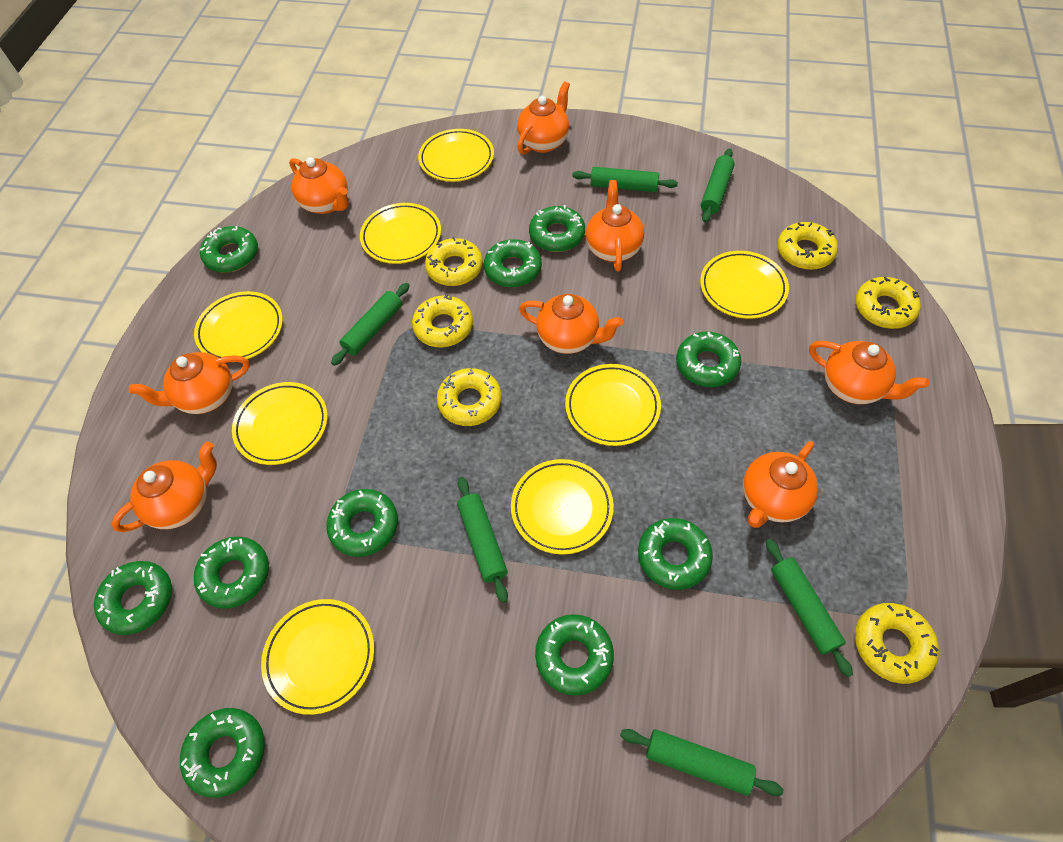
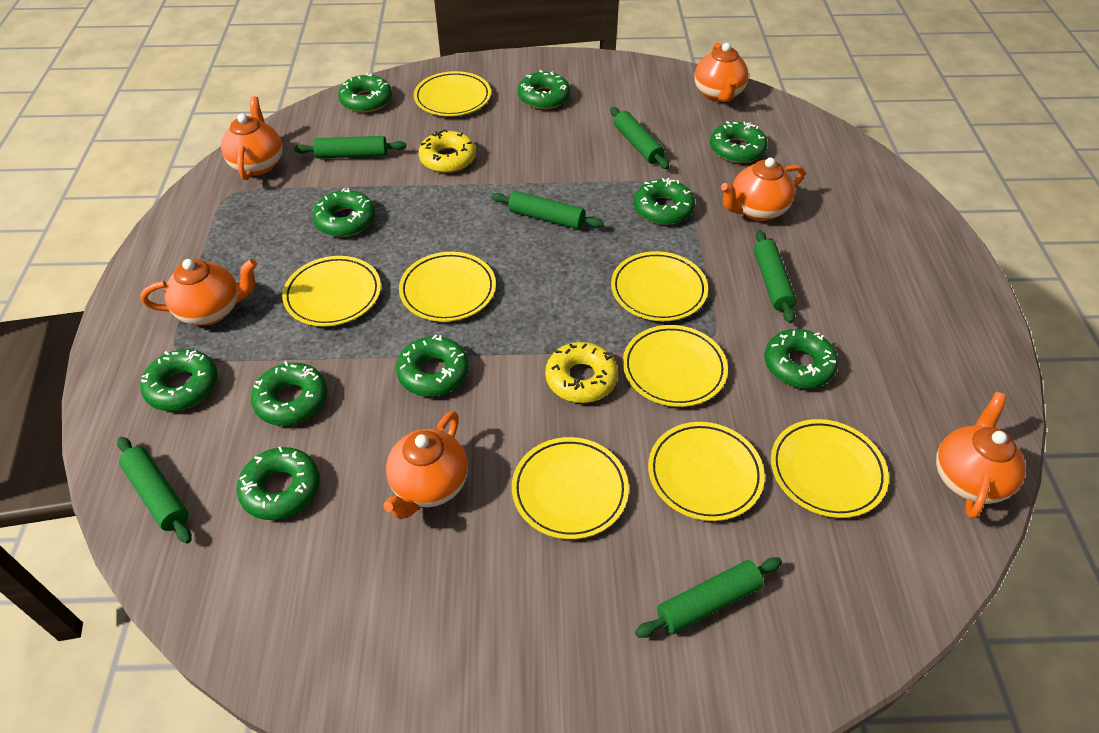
orange teapot: 8 -> 6
yellow donut: 6 -> 2

